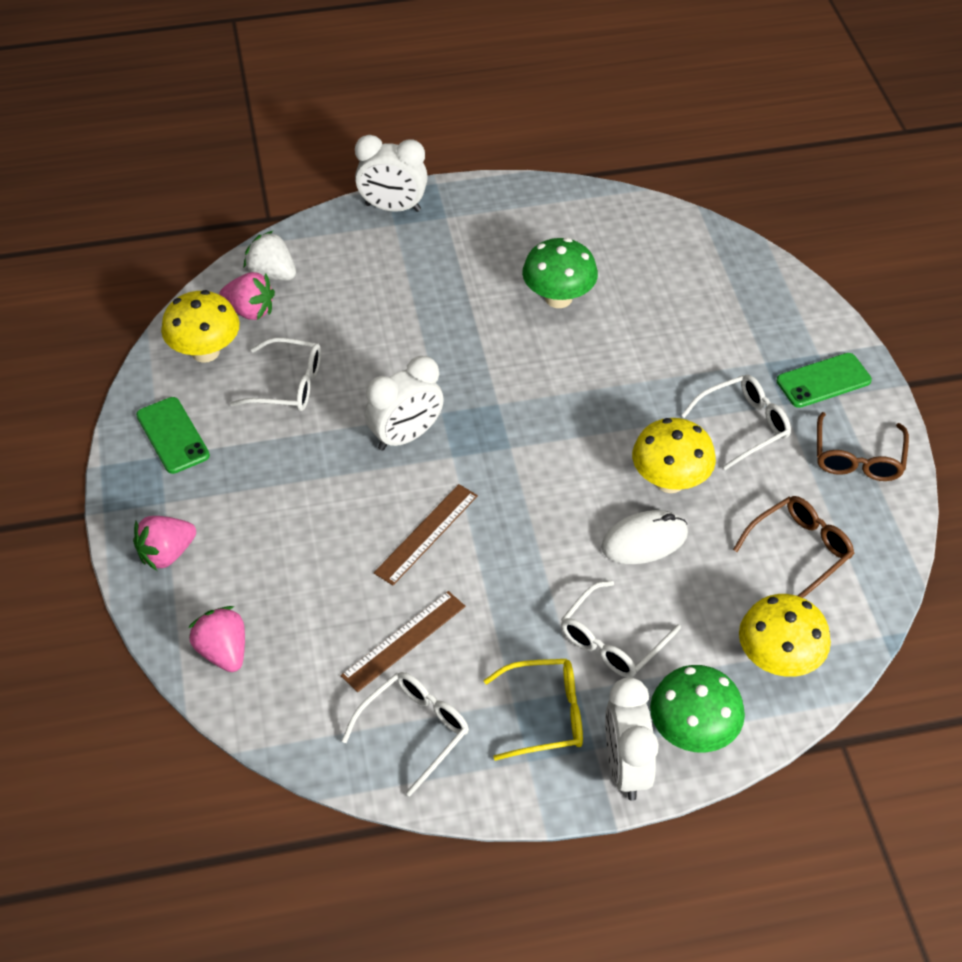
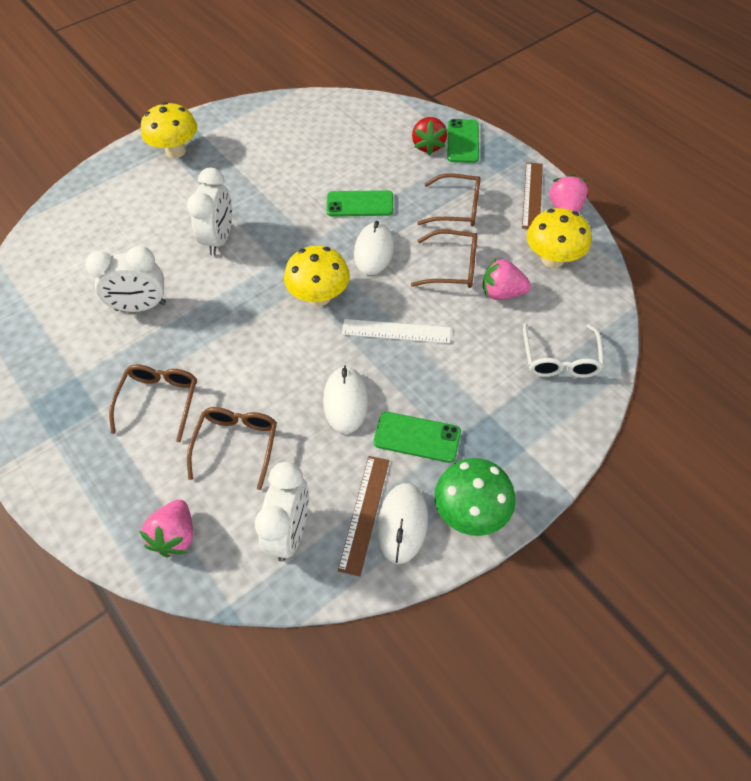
brown glasses: 2 -> 4
green mushroom: 2 -> 1
green phone: 2 -> 3
red strawberry: 0 -> 1
white glasses: 4 -> 1
white mouse: 1 -> 3
white ruler: 0 -> 1
white strawberry: 1 -> 0
yellow glasses: 1 -> 0

